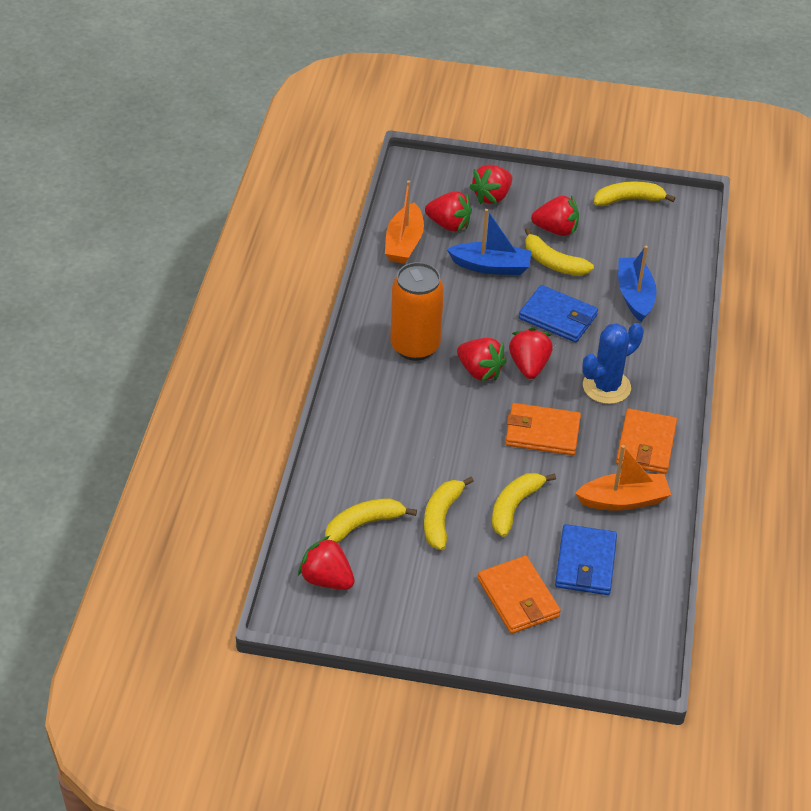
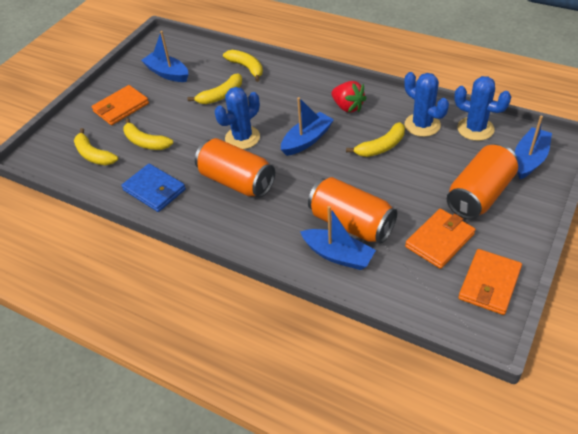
blue boat: 2 -> 4
blue cactus: 1 -> 3
blue wallet: 2 -> 1
orange boat: 2 -> 0
orange can: 1 -> 3
red strawberry: 6 -> 1

